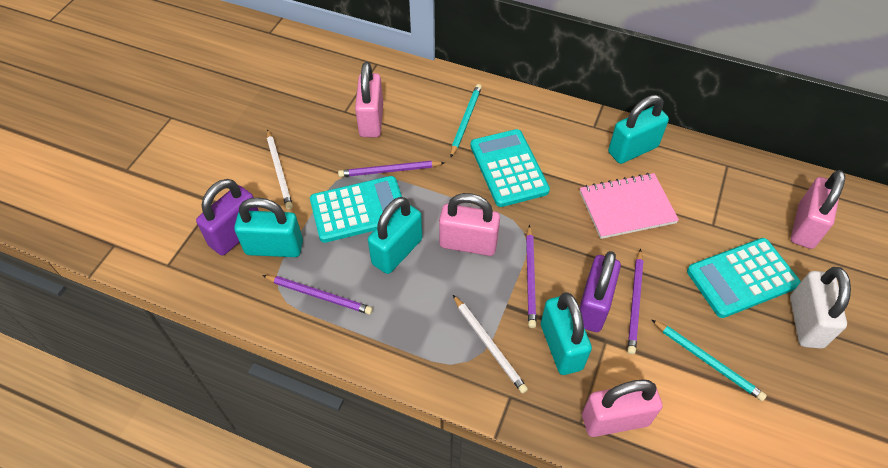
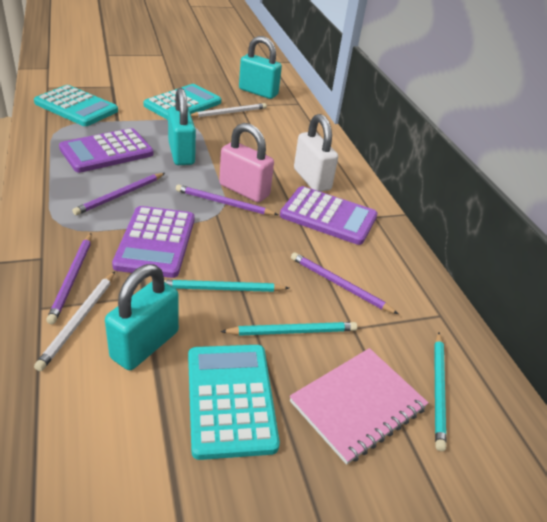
pink padlock: 4 -> 1
purple calculator: 0 -> 3
purple padlock: 2 -> 0
turquoise padlock: 4 -> 3
turquoise pencil: 2 -> 3

